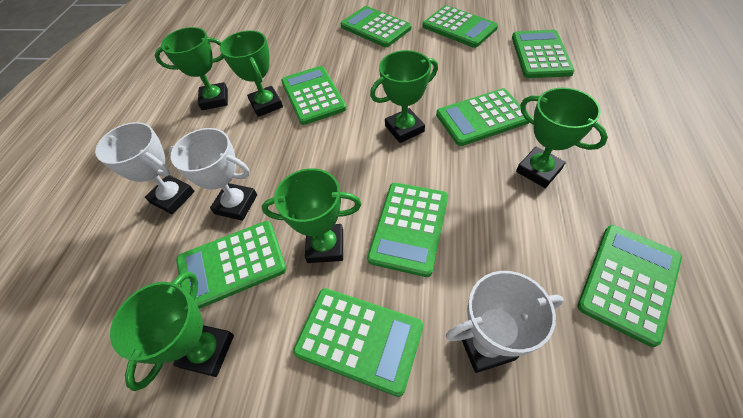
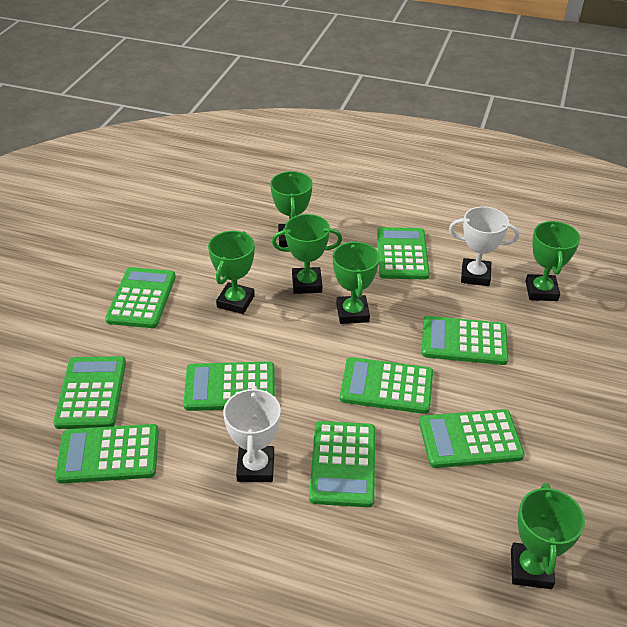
white trophy: 3 -> 2

